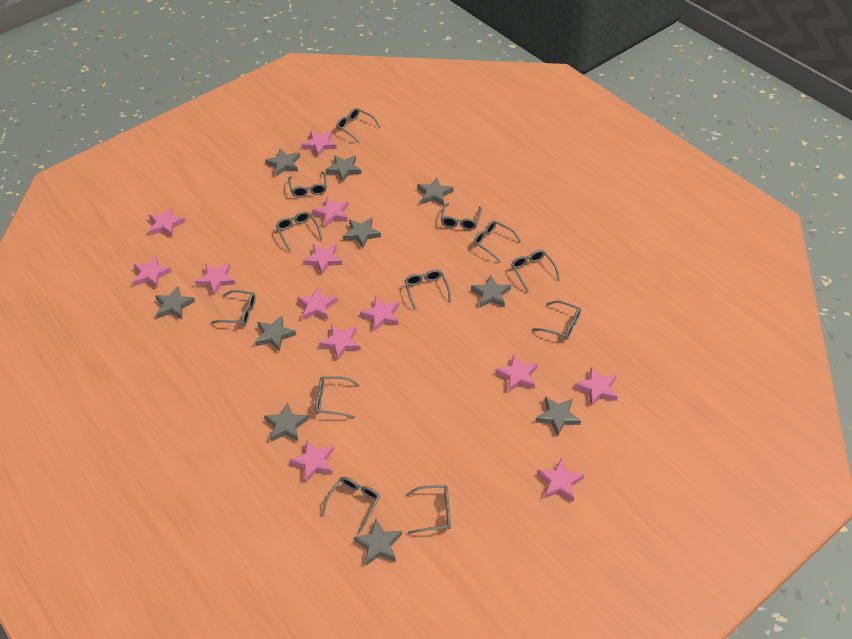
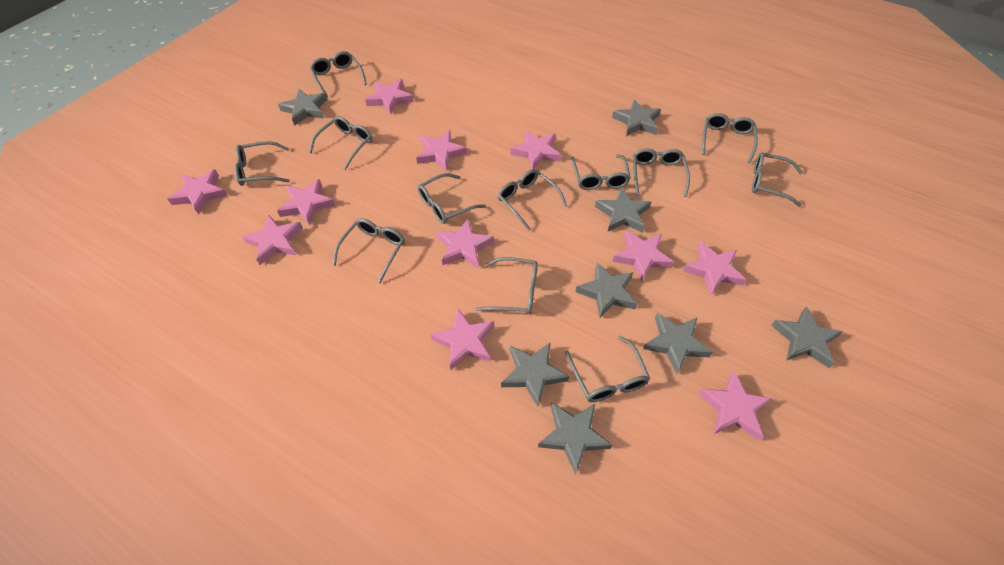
grey star: 10 -> 8
pink star: 13 -> 11

